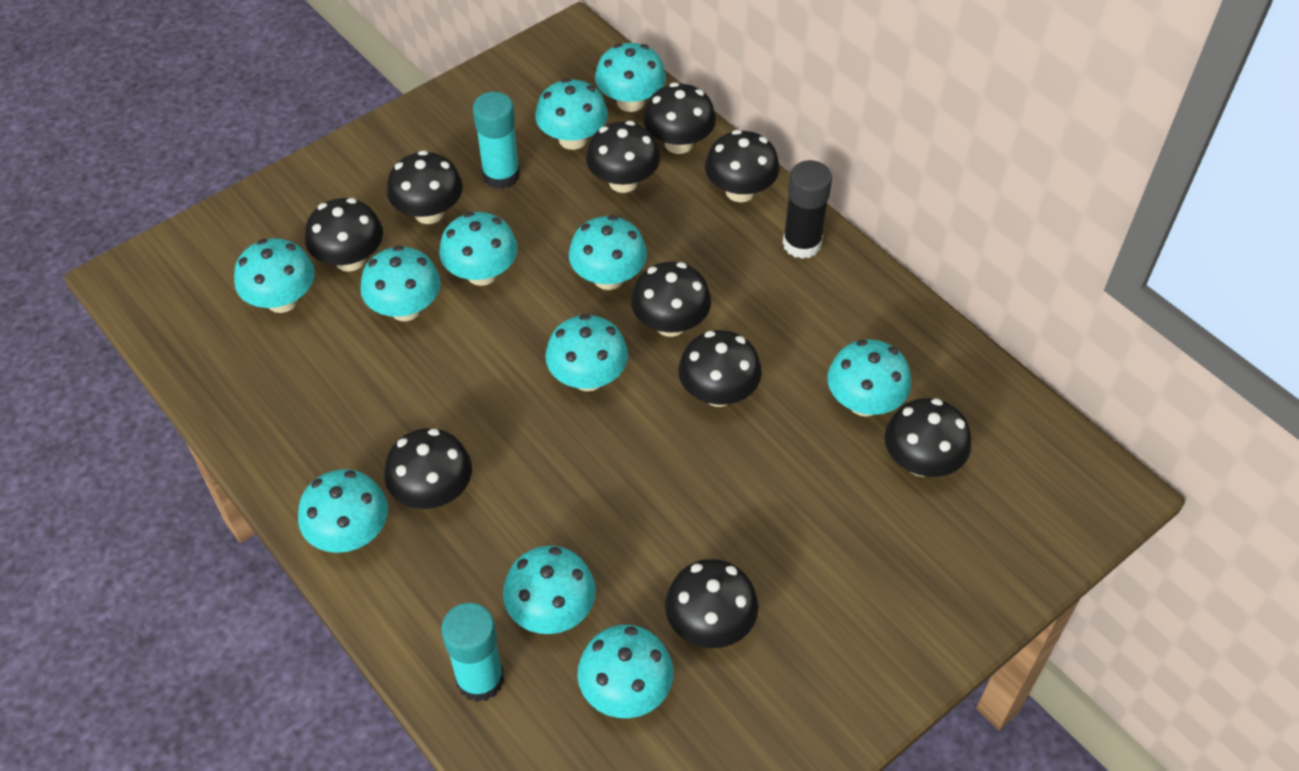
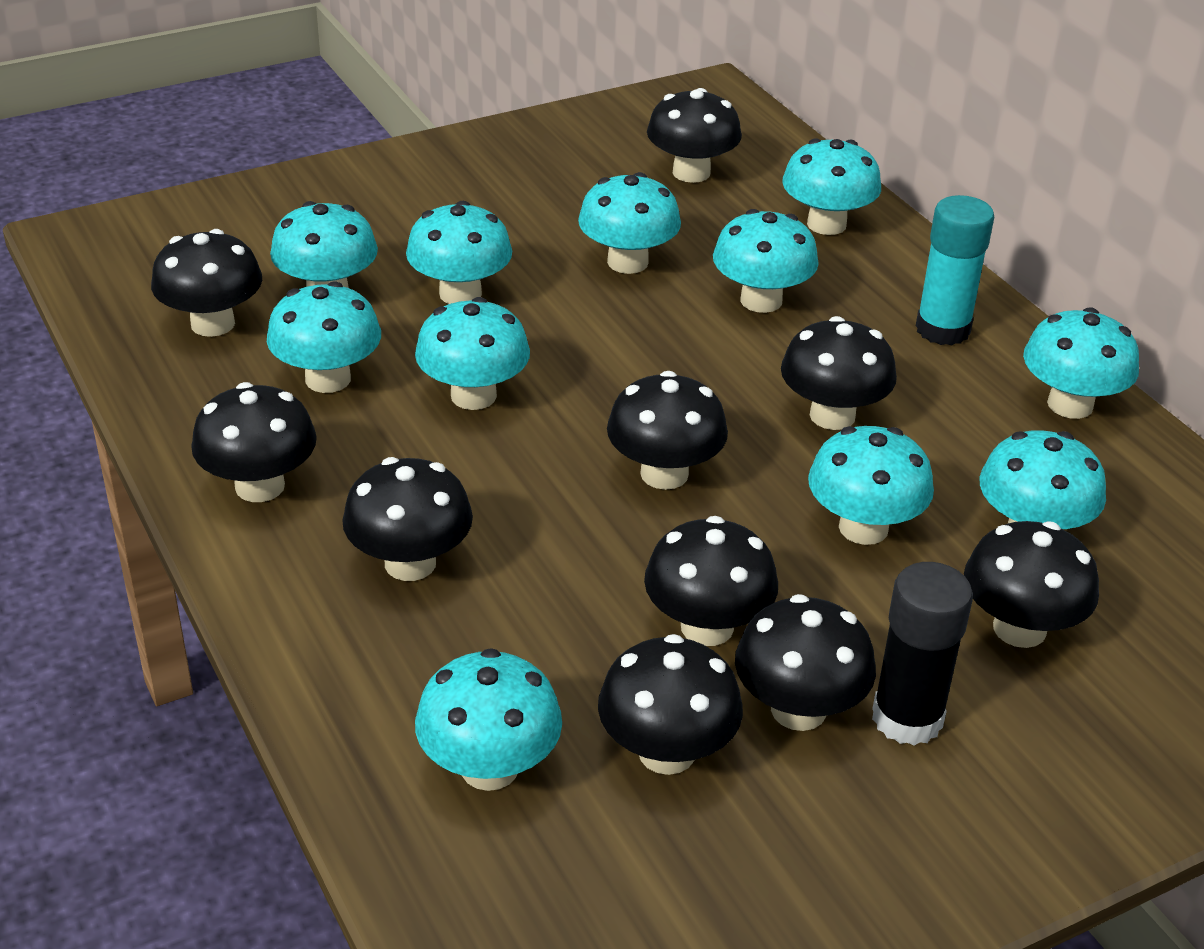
turquoise glue stick: 2 -> 1

